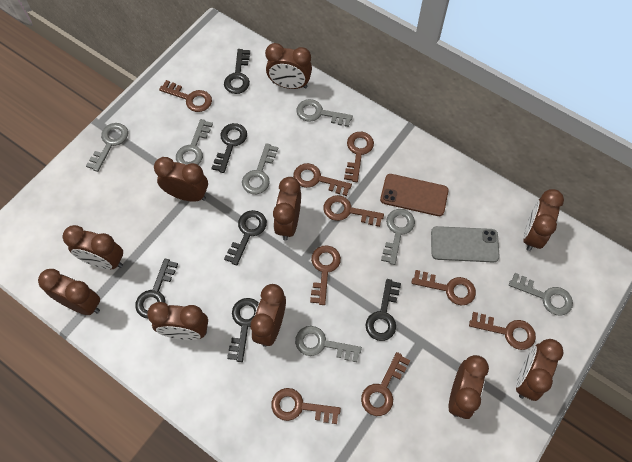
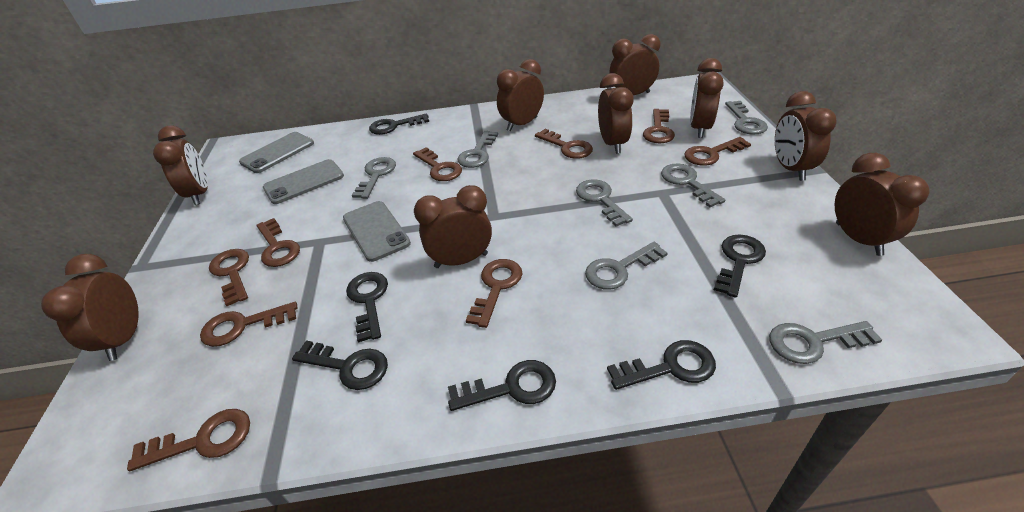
brown clock: 10 -> 9
brown phone: 1 -> 0
grey phone: 1 -> 3

